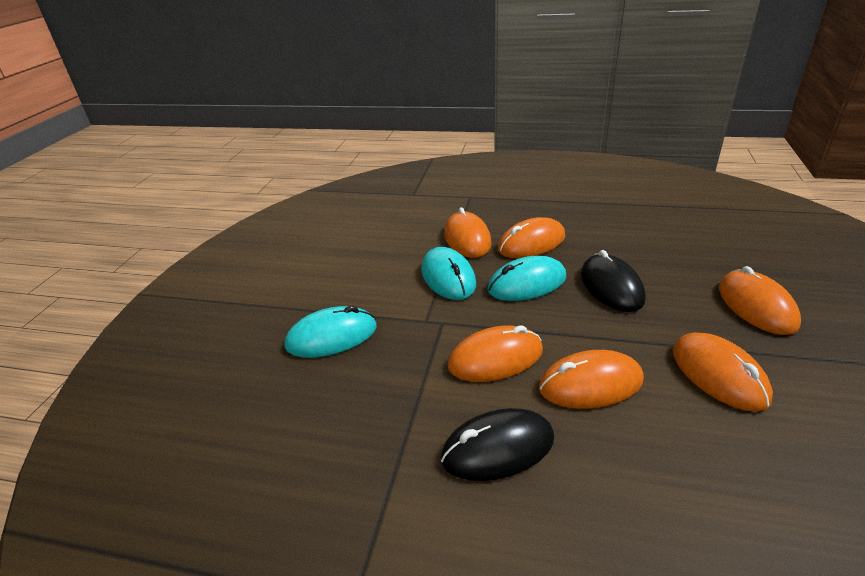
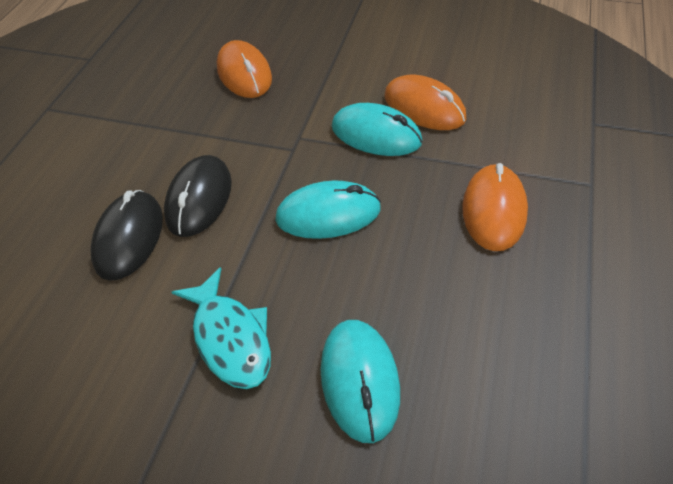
orange mouse: 6 -> 3
turquoise fish: 0 -> 1

